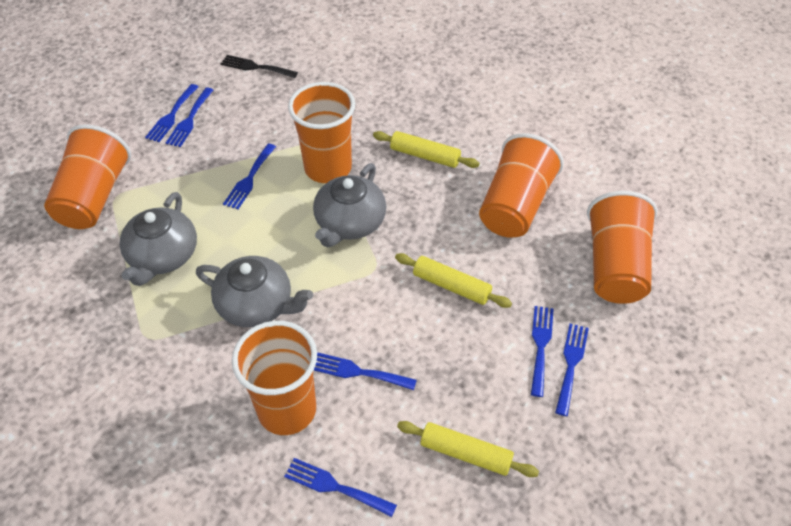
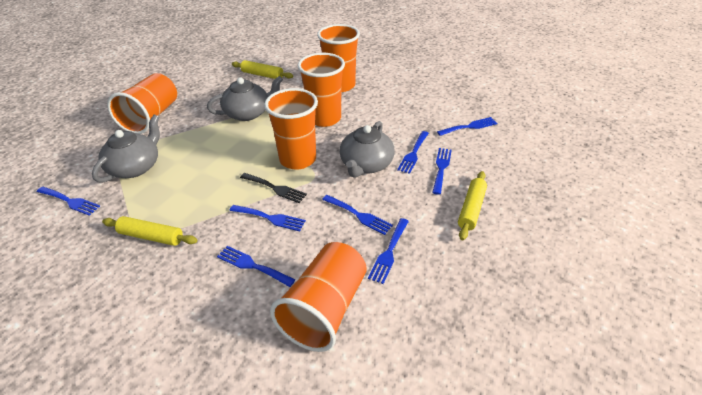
blue fork: 7 -> 8

